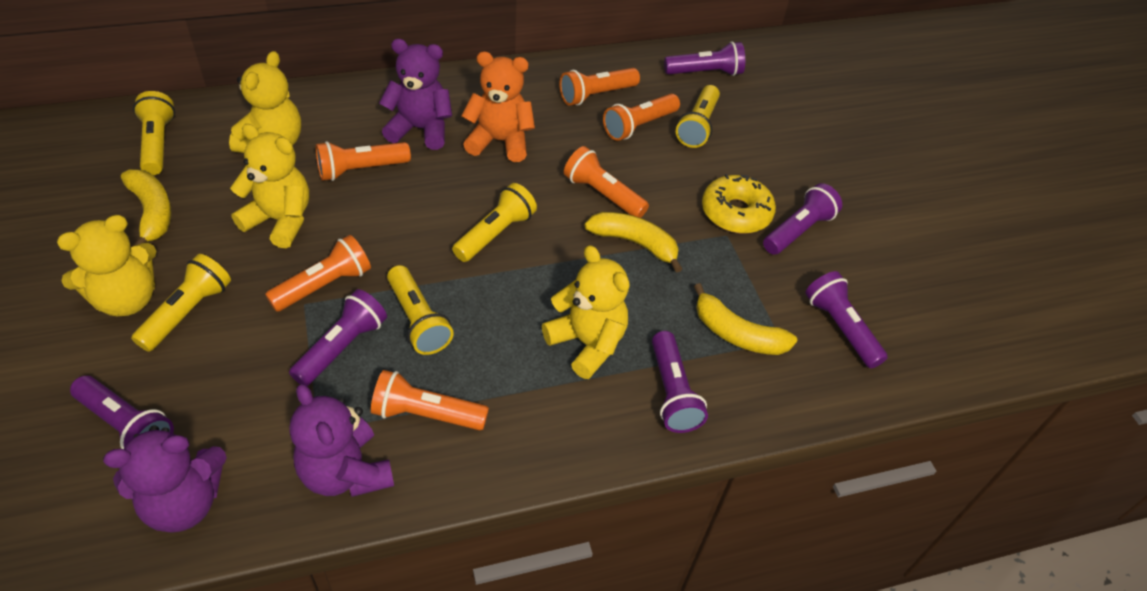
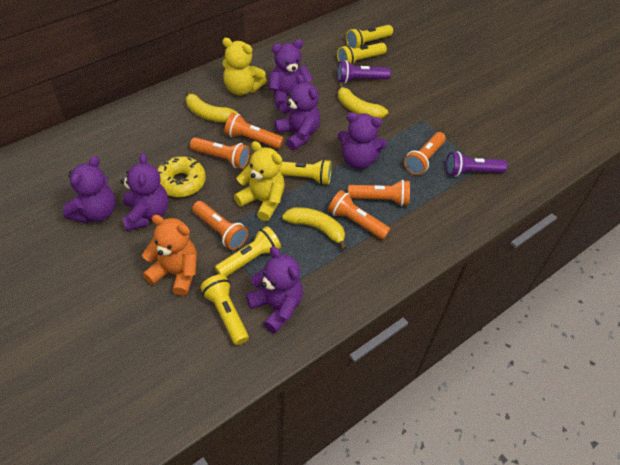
purple flashlight: 6 -> 2
purple teddy bear: 3 -> 6
yellow teddy bear: 4 -> 2

